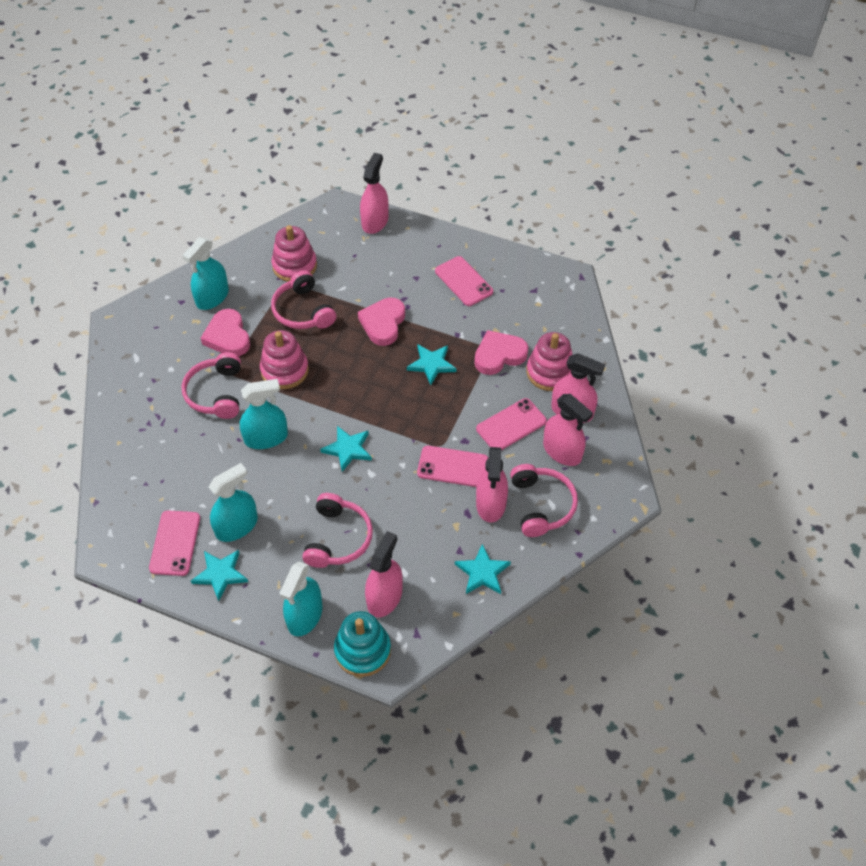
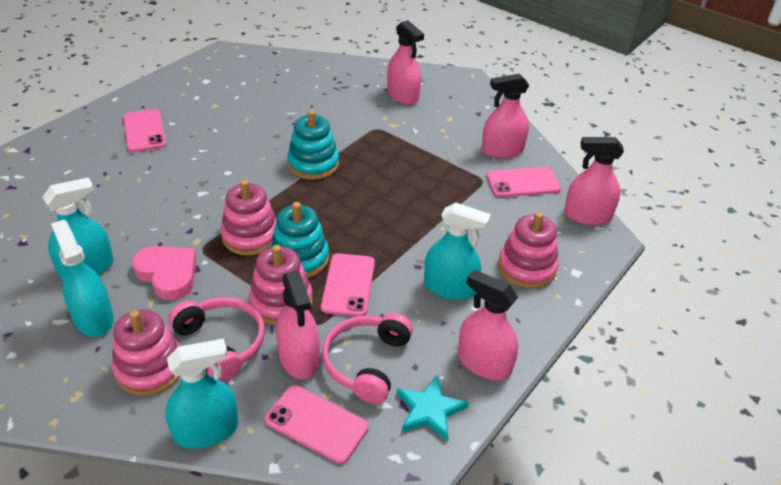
pink headphones: 4 -> 2
pink heart: 3 -> 1
pink stacking toy: 3 -> 4
turquoise stacking toy: 1 -> 2
turquoise star: 4 -> 1

